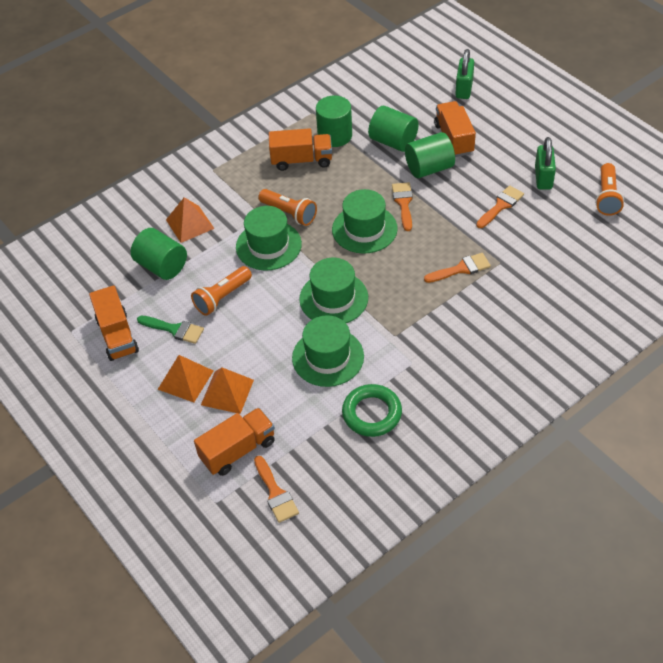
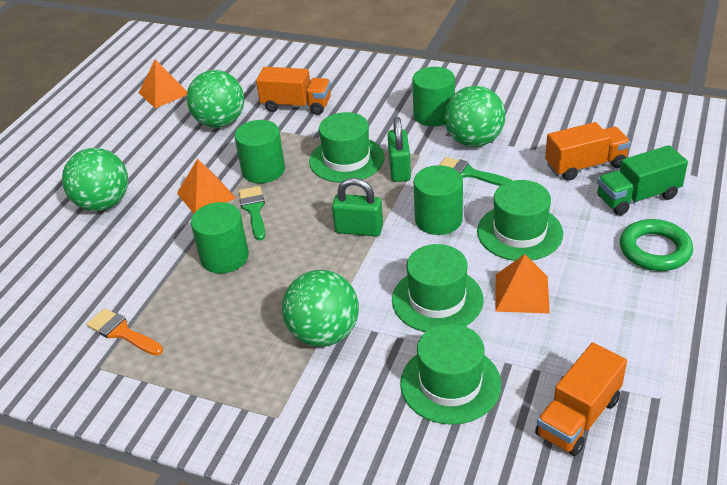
green ball: 0 -> 4
green brush: 1 -> 2
green truck: 0 -> 1
orange brush: 4 -> 1
orange flashlight: 3 -> 0
orange truck: 4 -> 3

